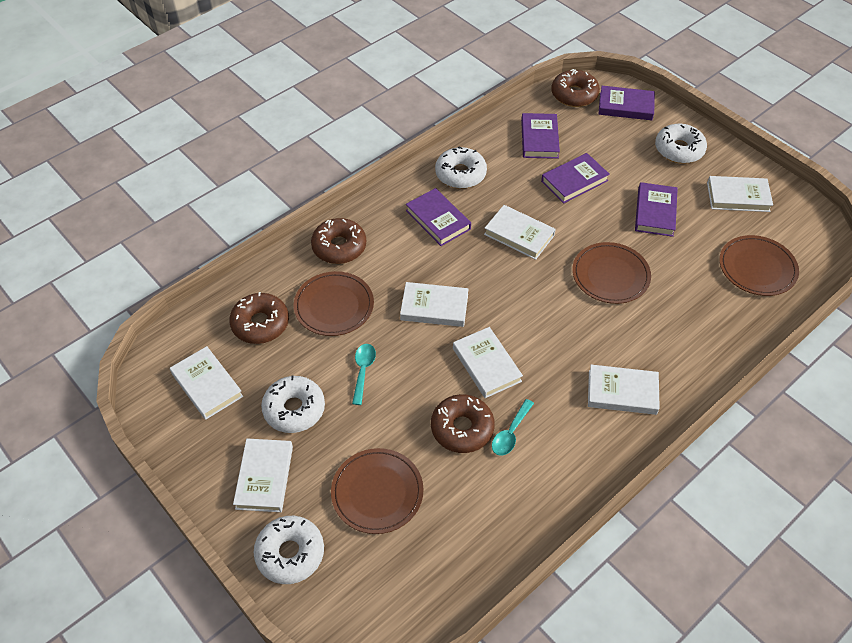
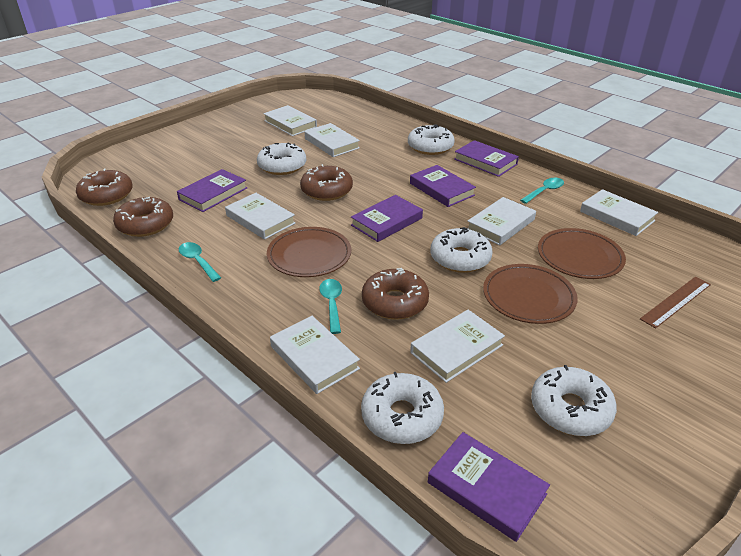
brown plate: 4 -> 3
brown ruler: 0 -> 1
turquoise spoon: 2 -> 3
white donut: 4 -> 5

